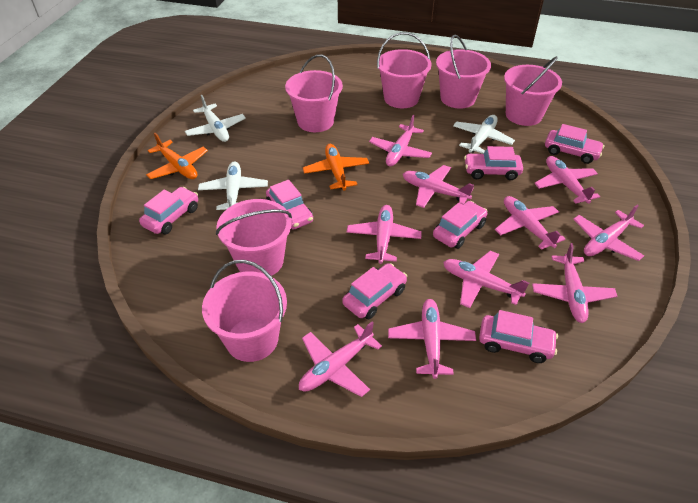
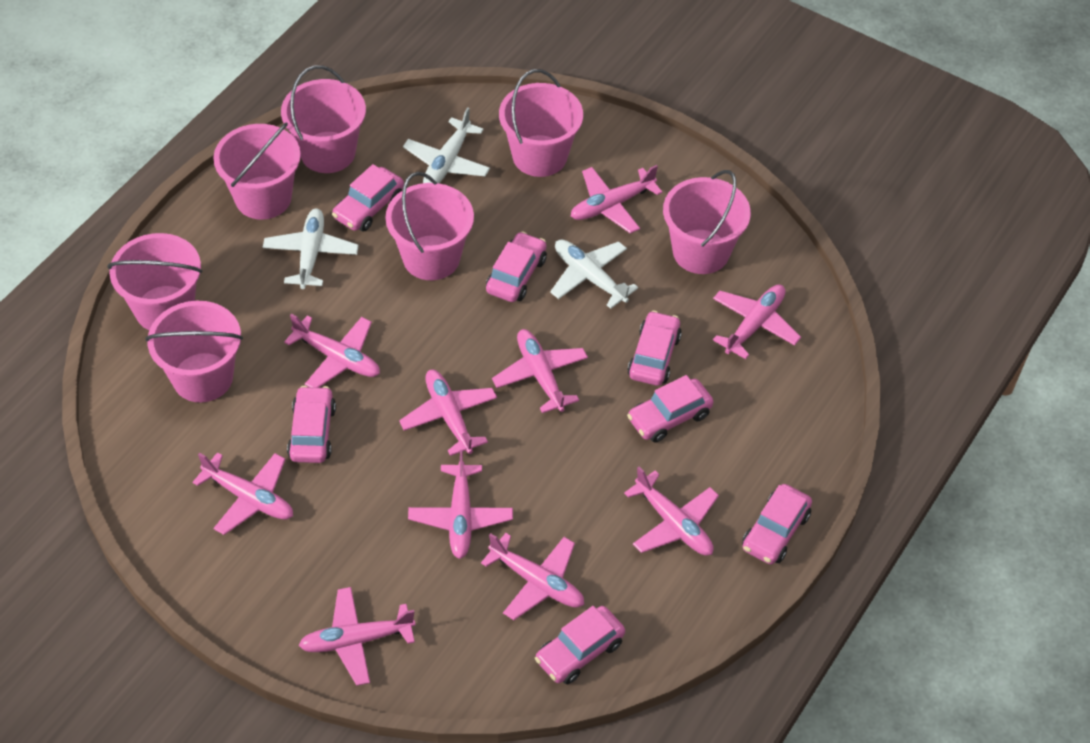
orange plane: 2 -> 0
pink bucket: 6 -> 7

